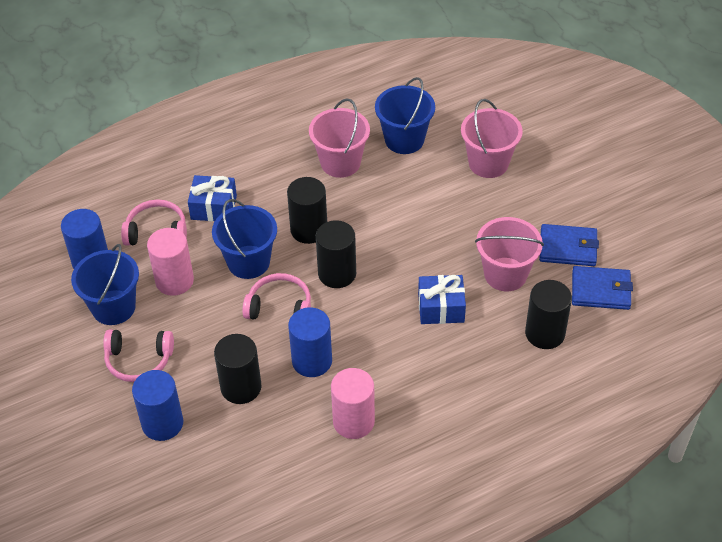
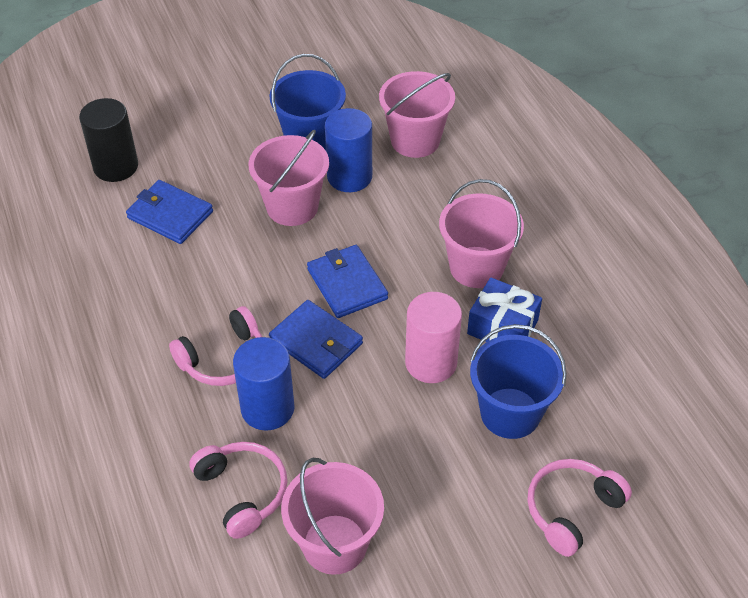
black cylinder: 4 -> 1
blue bucket: 3 -> 2
blue cylinder: 3 -> 2
blue gift: 2 -> 1
blue wallet: 2 -> 3
pink bucket: 3 -> 4
pink cylinder: 2 -> 1

